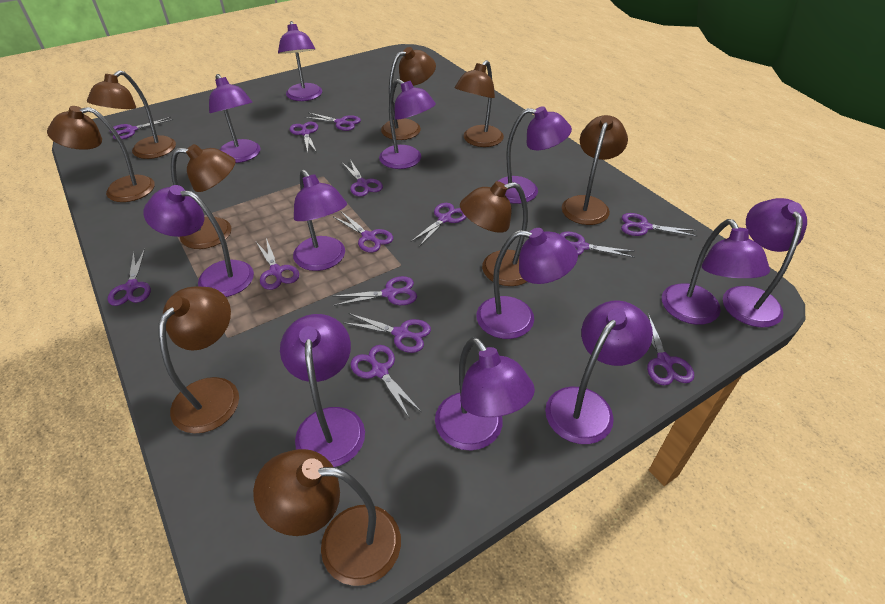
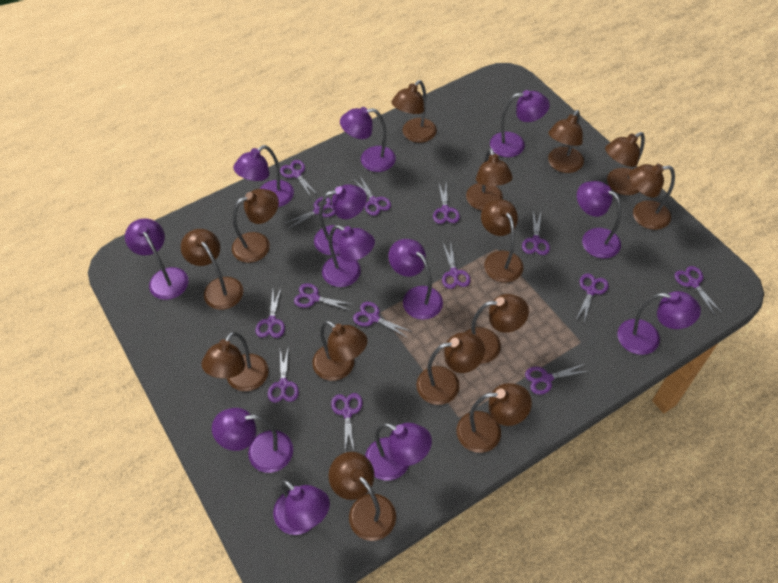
brown lamp: 9 -> 14

